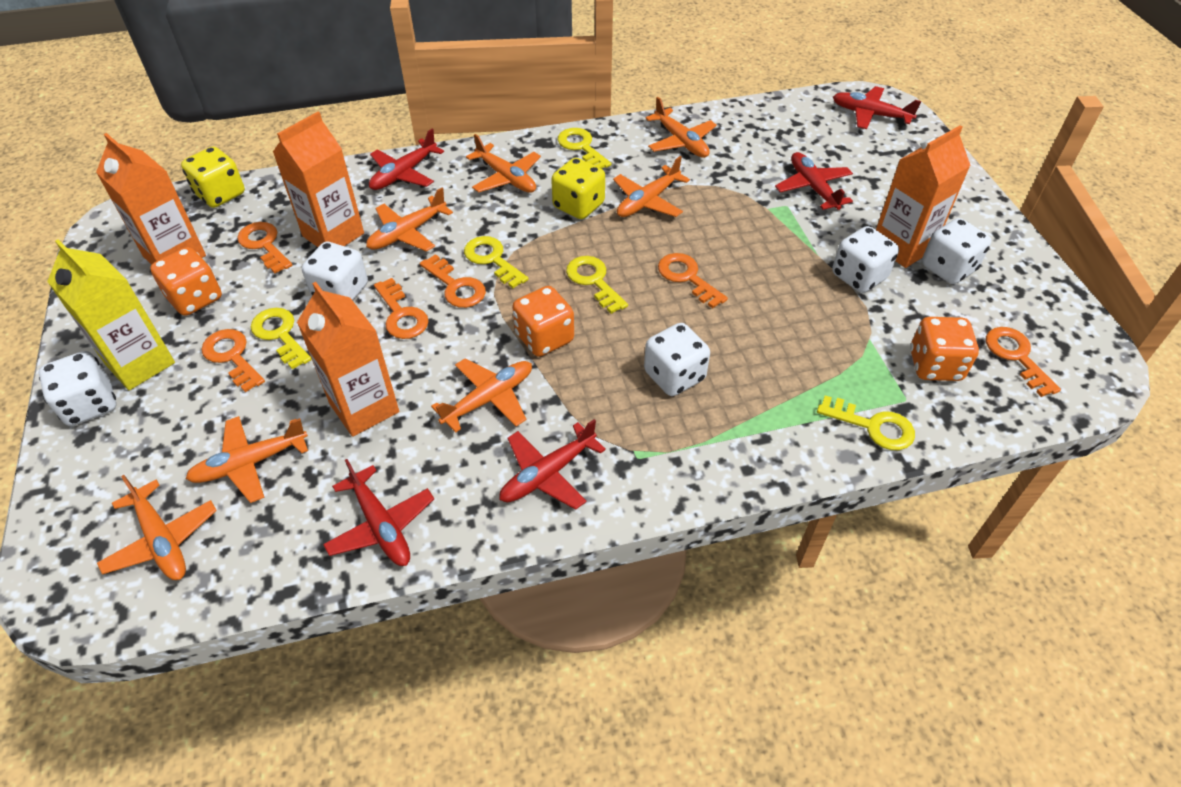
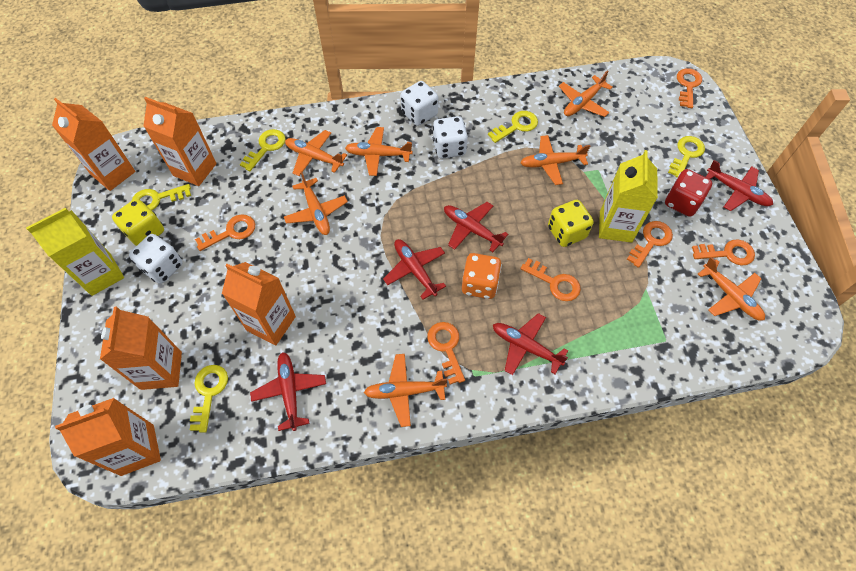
orange carton: 4 -> 5
orange dice: 3 -> 1
red dice: 0 -> 1
white dice: 5 -> 3
yellow carton: 1 -> 2

